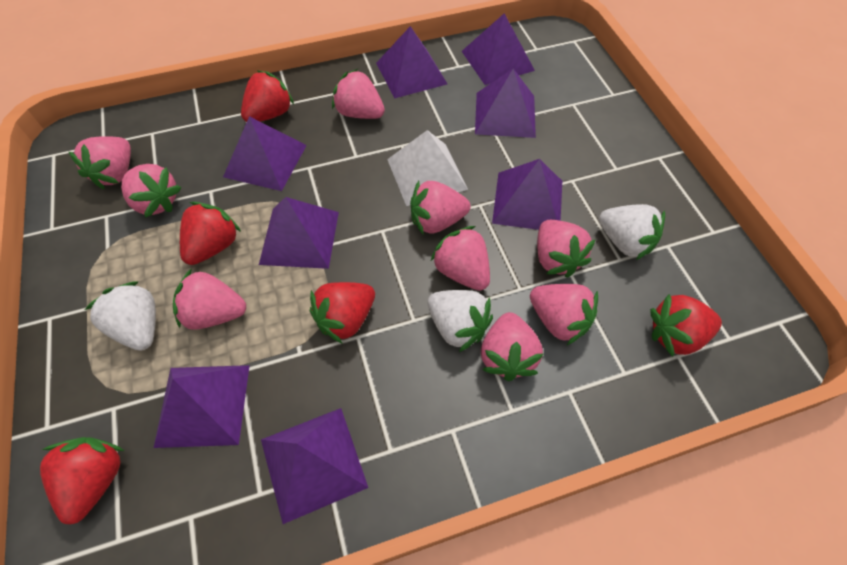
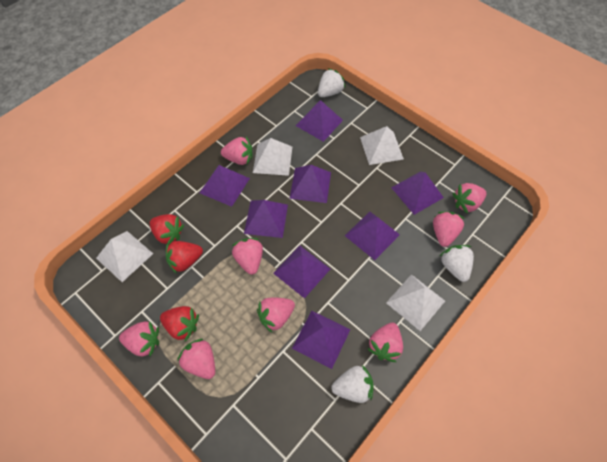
pink strawberry: 9 -> 8
red strawberry: 5 -> 3
white pyramid: 1 -> 4

